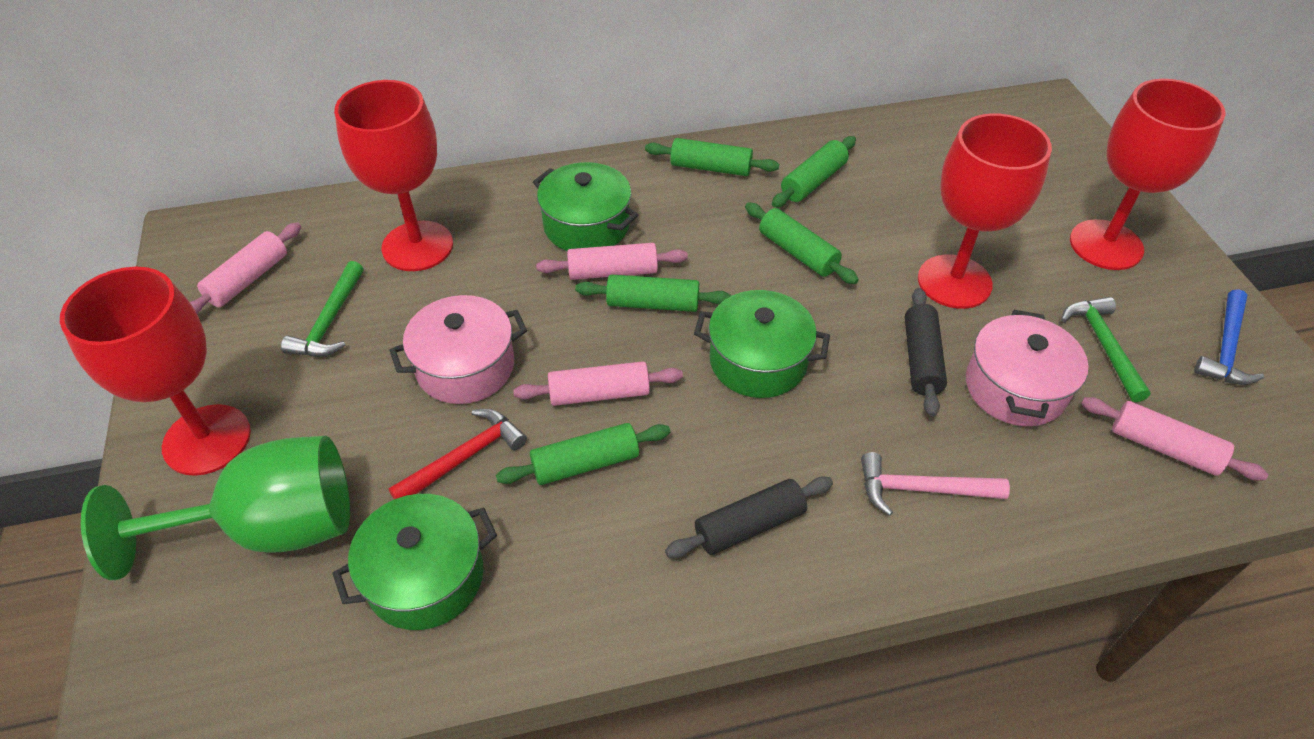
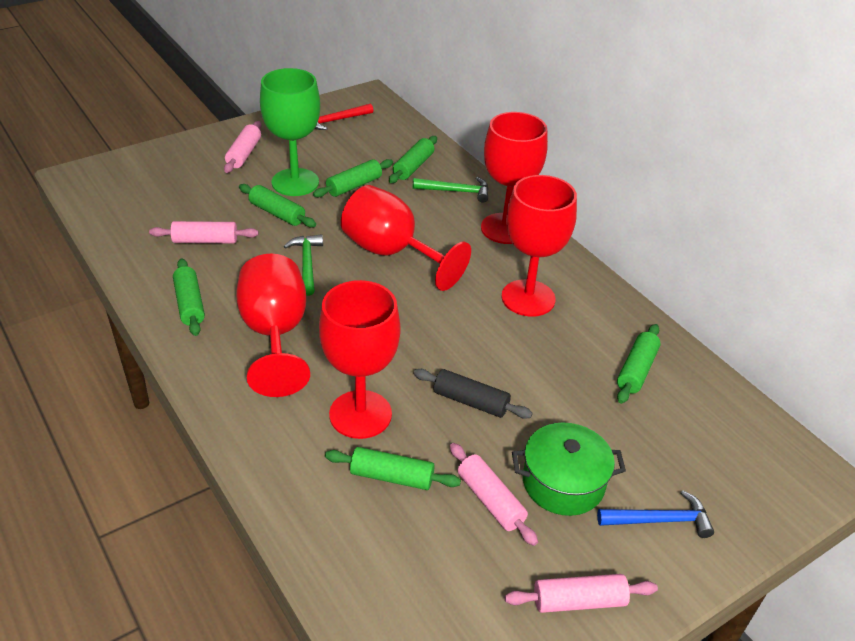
black rolling pin: 2 -> 1
green pot: 3 -> 1
green rolling pin: 5 -> 6
pink hammer: 1 -> 0
pink pot: 2 -> 0
red goblet: 4 -> 5

